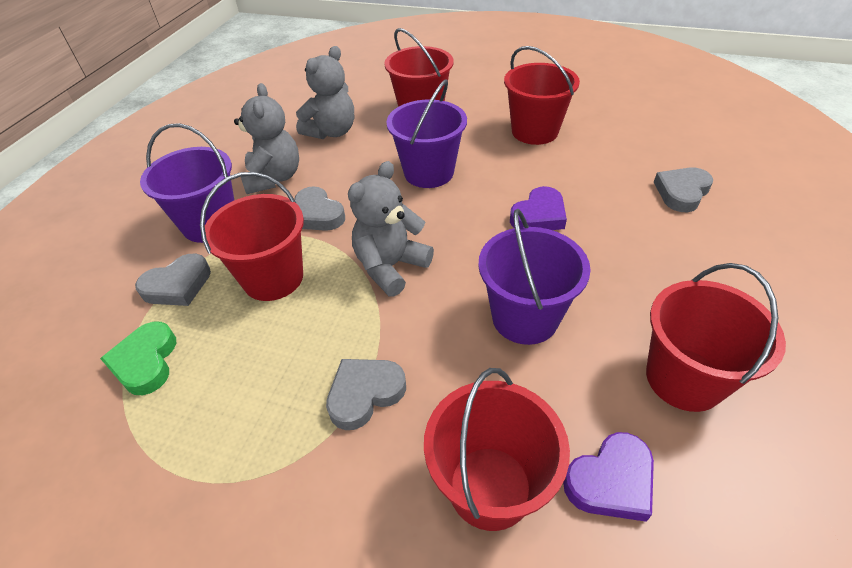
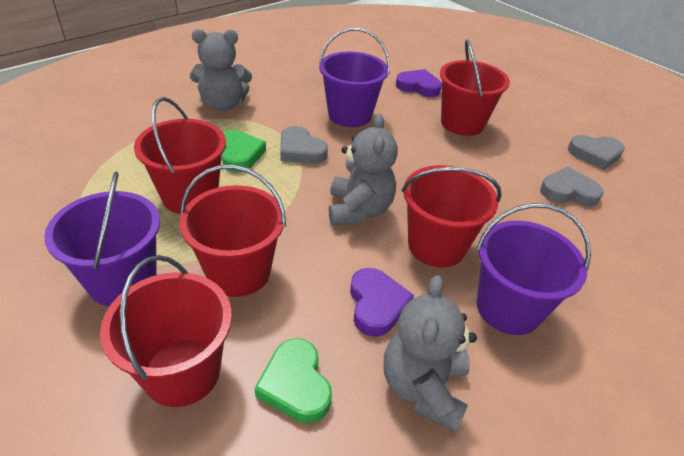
green heart: 1 -> 2
grey heart: 4 -> 3

